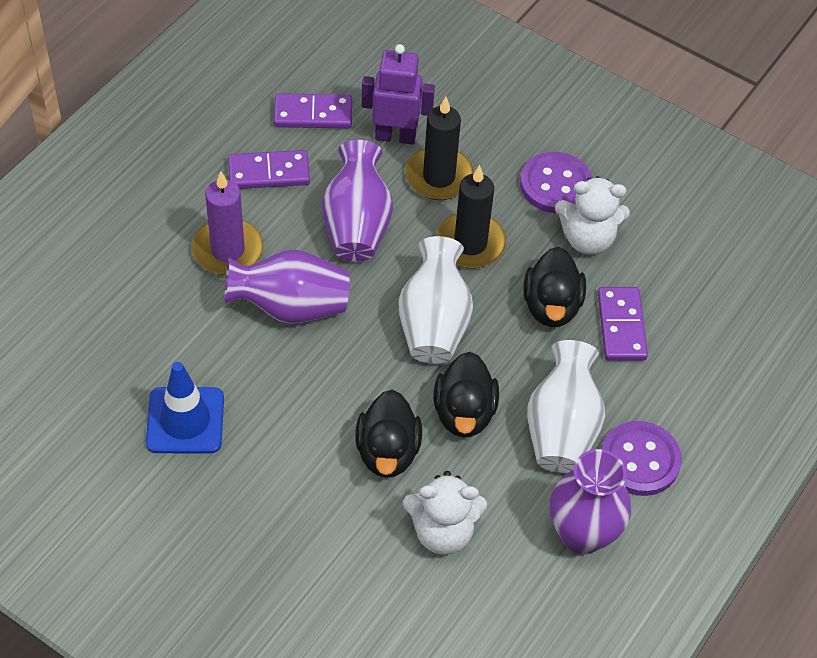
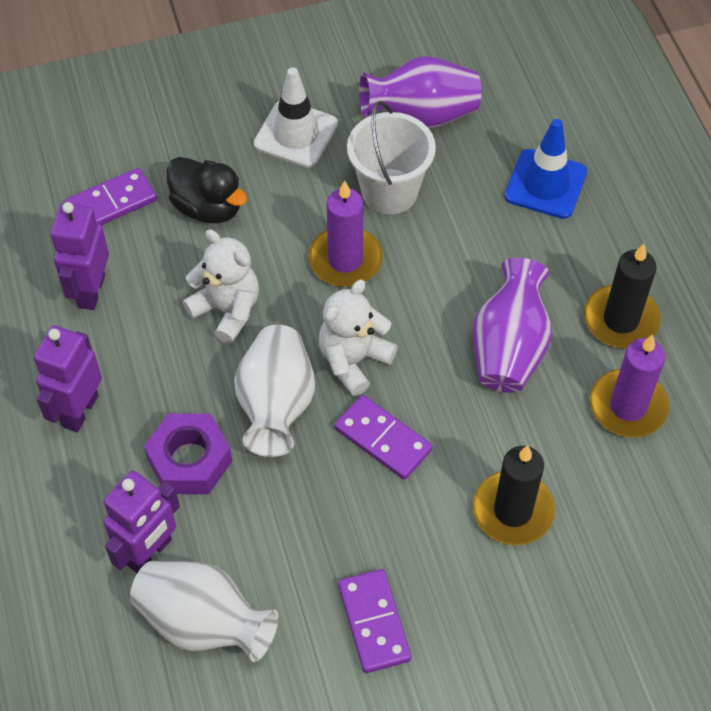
black duck: 3 -> 1
purple button: 2 -> 0
purple candle: 1 -> 2
purple nut: 0 -> 1
purple robot: 1 -> 3
purple vase: 3 -> 2
white bucket: 0 -> 1
white traffic cone: 0 -> 1

